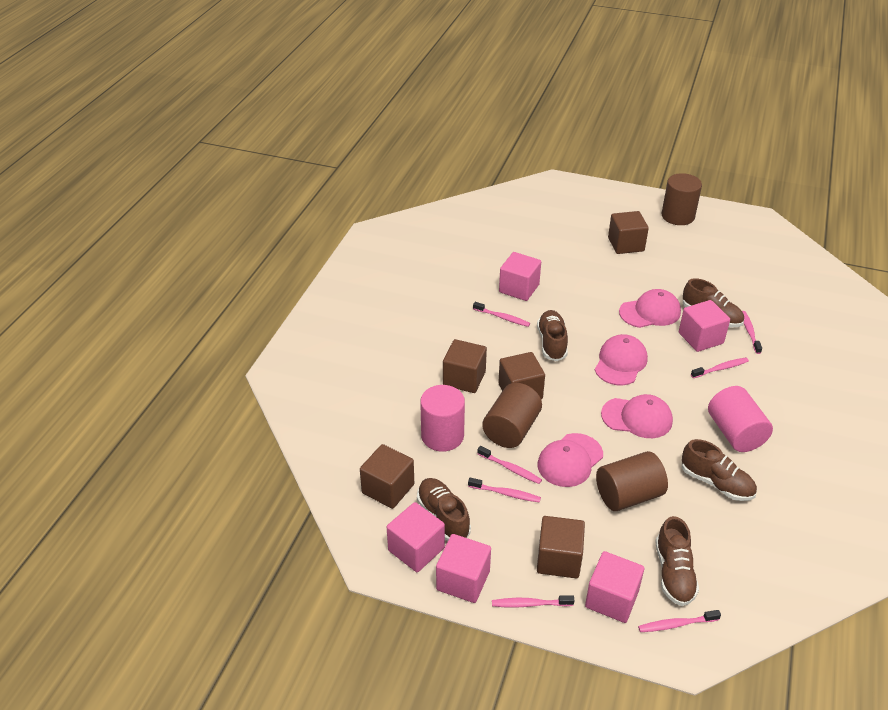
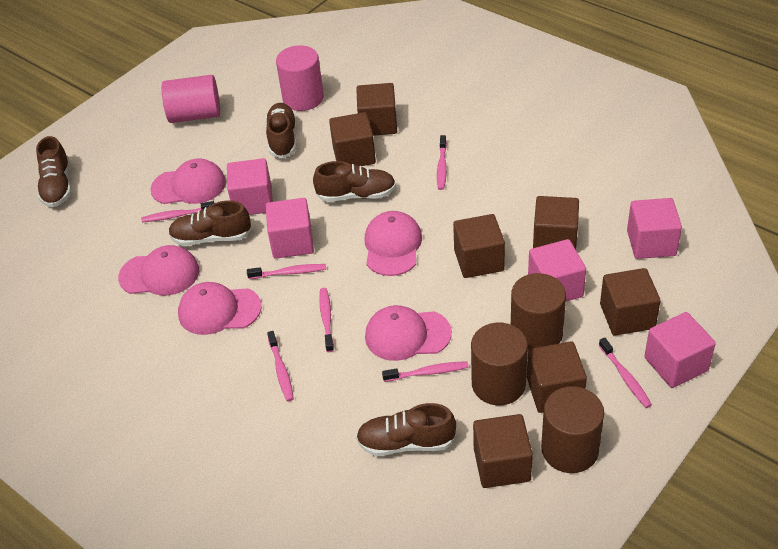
brown cube: 5 -> 7
pink cap: 4 -> 5

